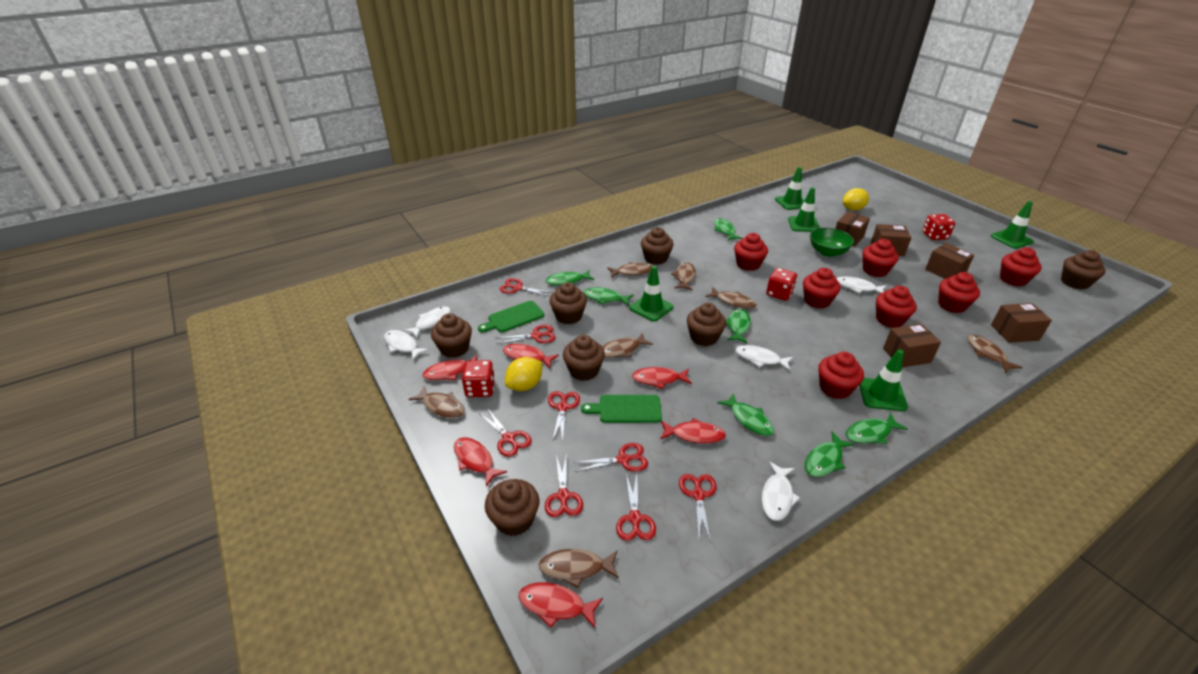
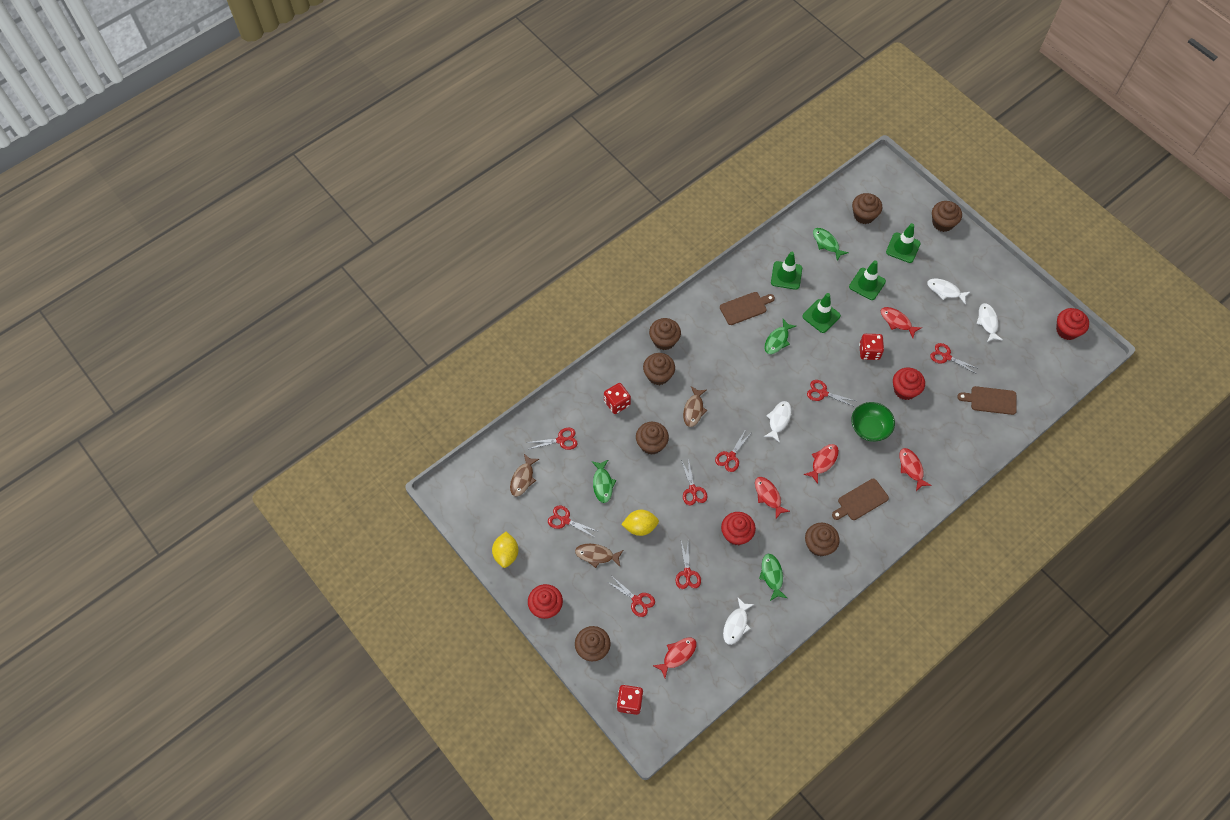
brown box: 5 -> 0
brown cutting board: 0 -> 3
brown fish: 7 -> 3
green cutting board: 2 -> 0
green fish: 7 -> 4
green traffic cone: 5 -> 4
red cupcake: 7 -> 4
red fish: 6 -> 5
white fish: 5 -> 4

